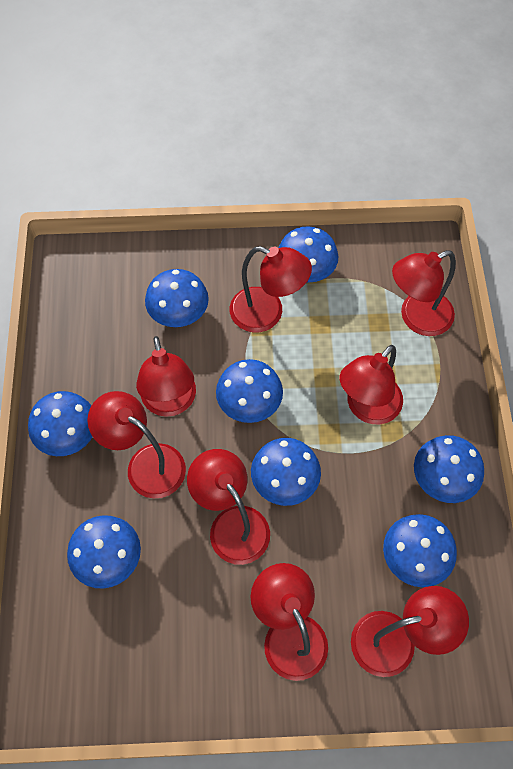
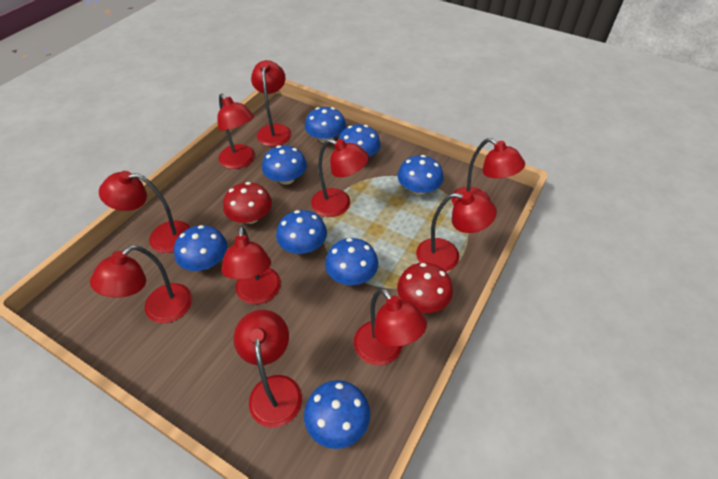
red lamp: 8 -> 10
red mushroom: 0 -> 2

